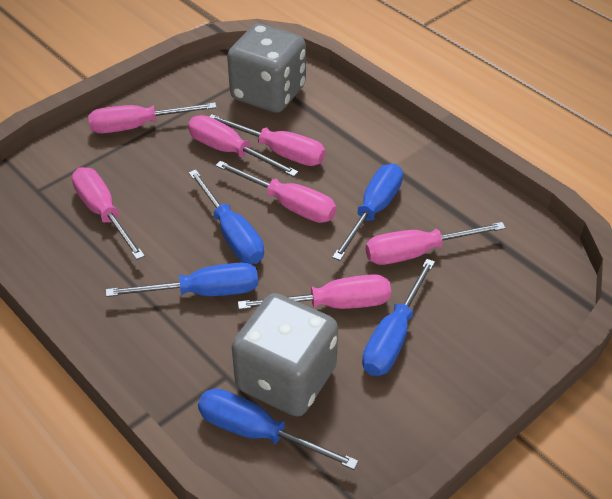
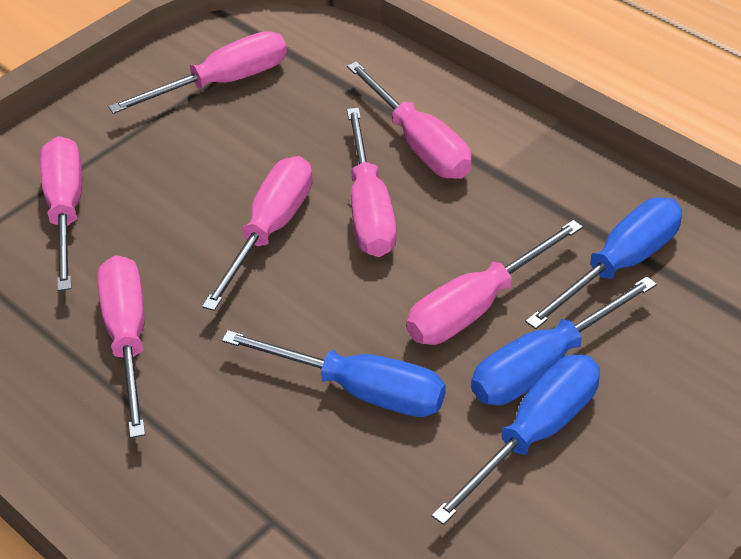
blue screwdriver: 5 -> 4
grey dice: 2 -> 0

